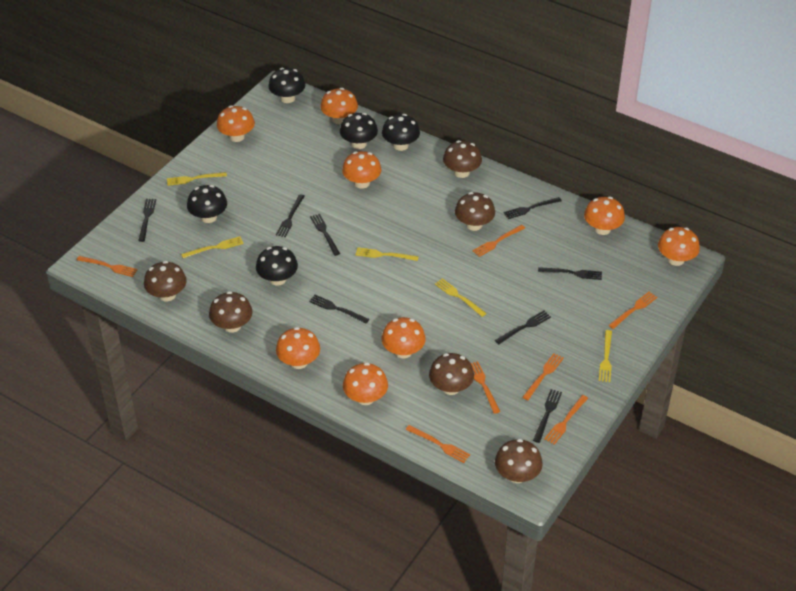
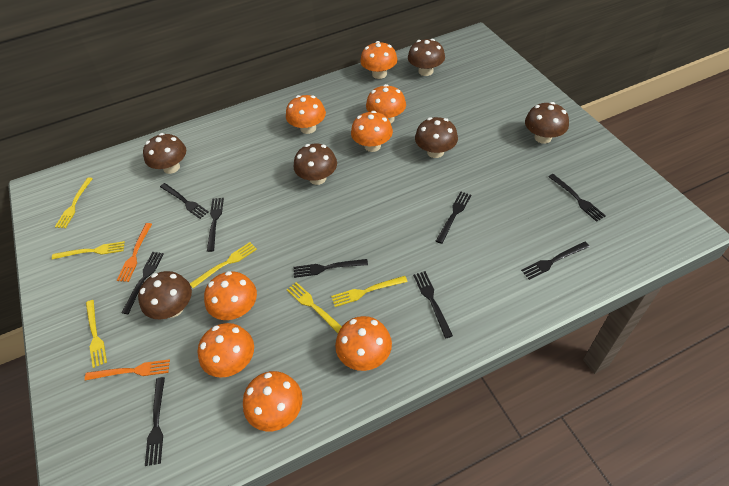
black fork: 8 -> 9
black mushroom: 5 -> 0
orange fork: 7 -> 2
yellow fork: 5 -> 6

